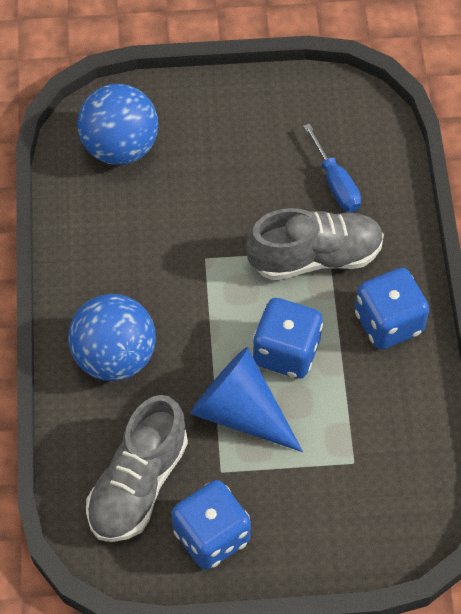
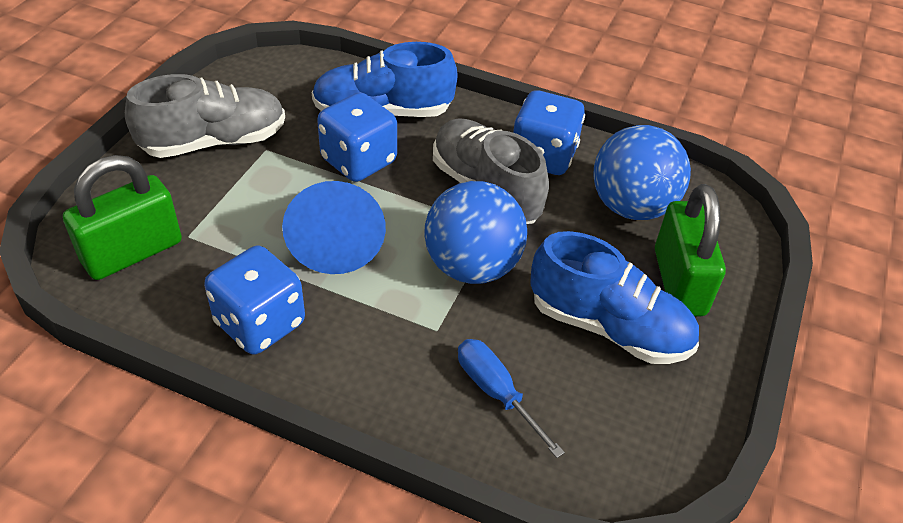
blue shoe: 0 -> 2
green padlock: 0 -> 2

